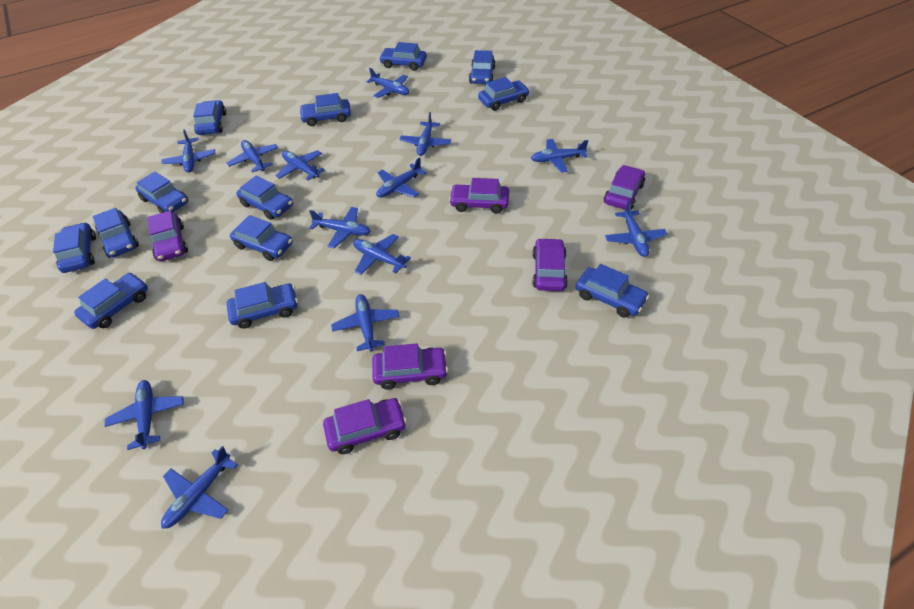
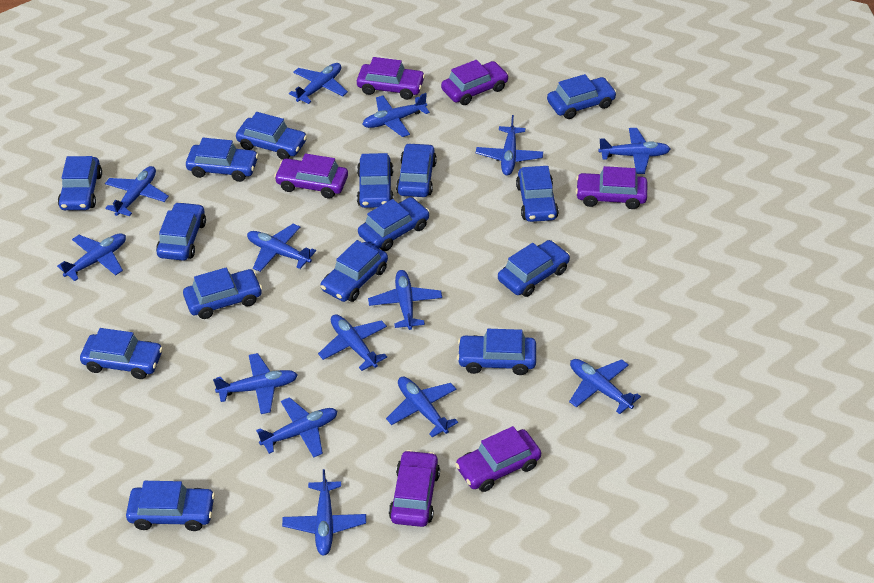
blue car: 13 -> 15
blue plane: 13 -> 14

